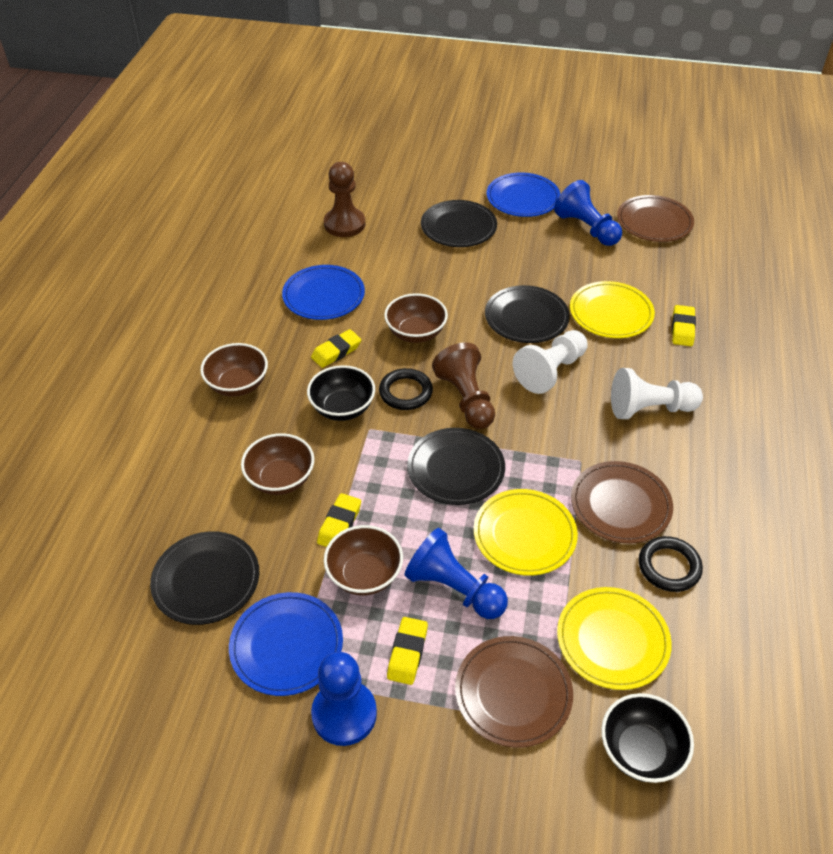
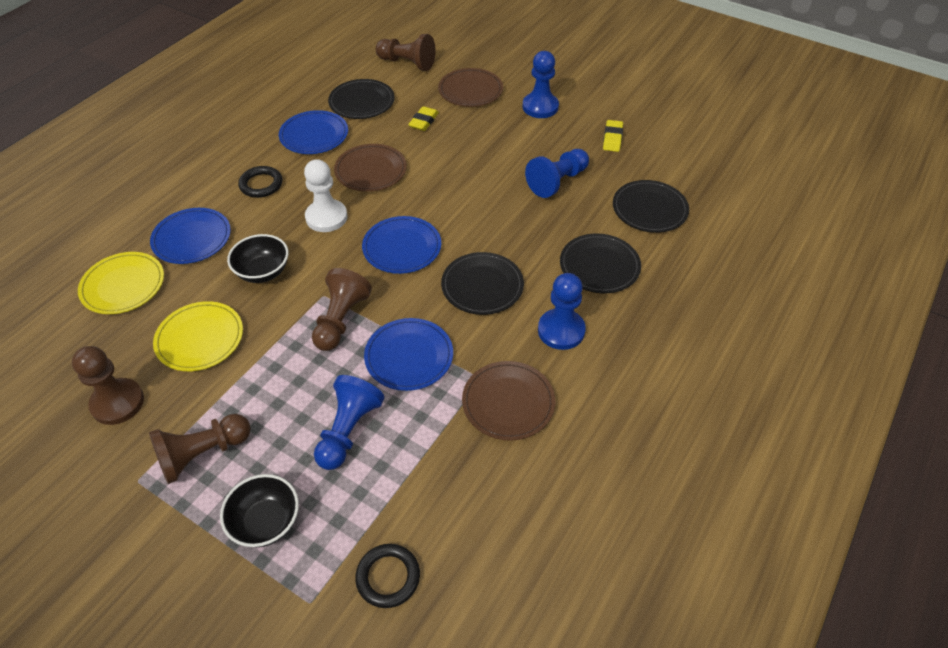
blue pawn: 3 -> 4
blue plate: 3 -> 4
brown bowl: 4 -> 0
brown pawn: 2 -> 4
white pawn: 2 -> 1
yellow eraser: 4 -> 2
yellow plate: 3 -> 2

